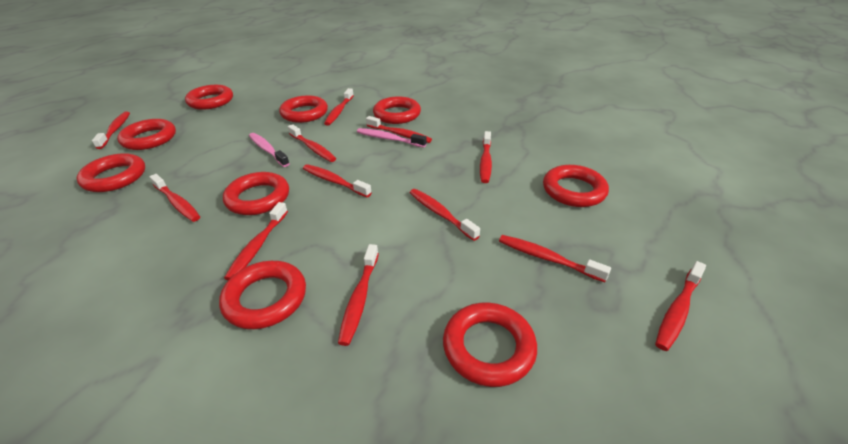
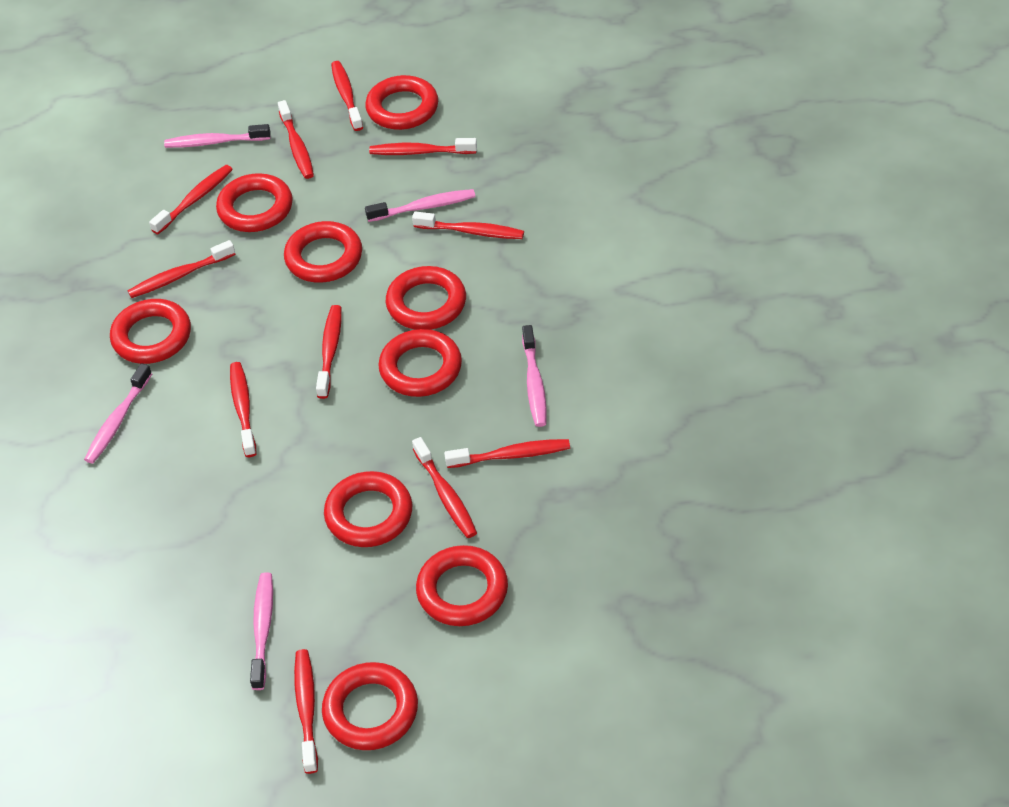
pink toothbrush: 2 -> 5
red toothbrush: 12 -> 11

